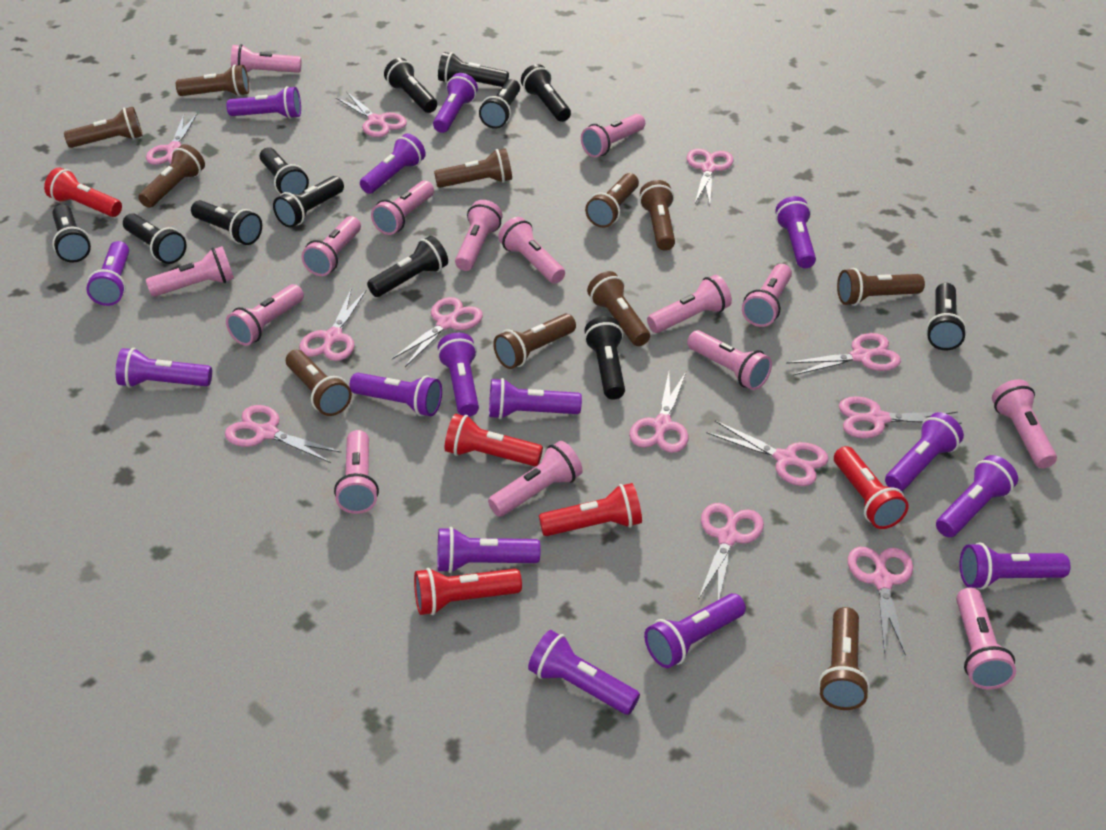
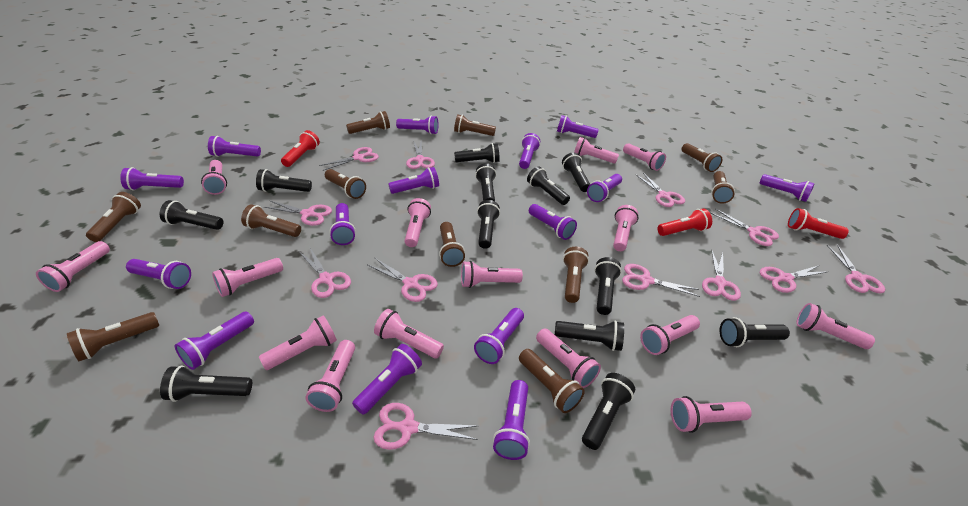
red flashlight: 5 -> 3

